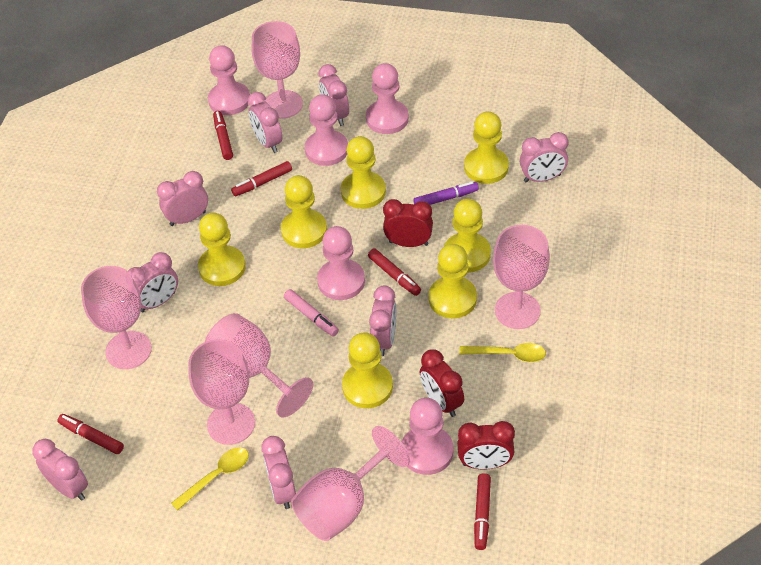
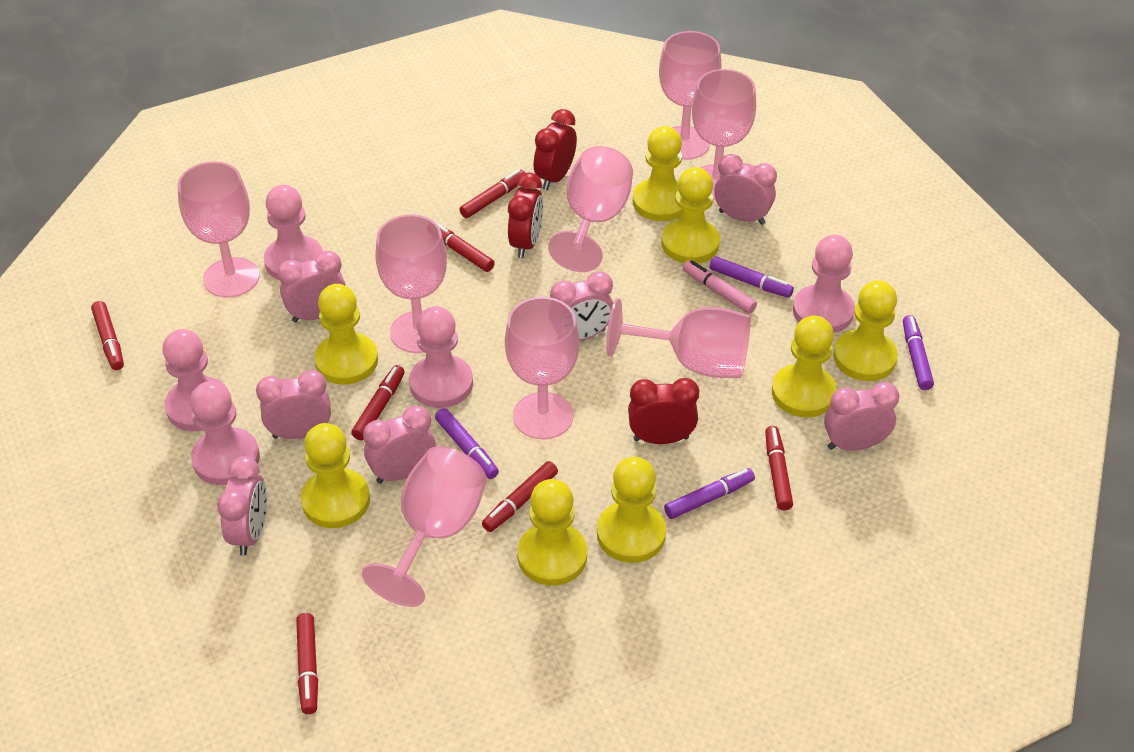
pink clock: 8 -> 7
pink goblet: 6 -> 8
purple marker: 1 -> 4
red marker: 5 -> 7
yellow pawn: 7 -> 8
yellow spoon: 2 -> 0

